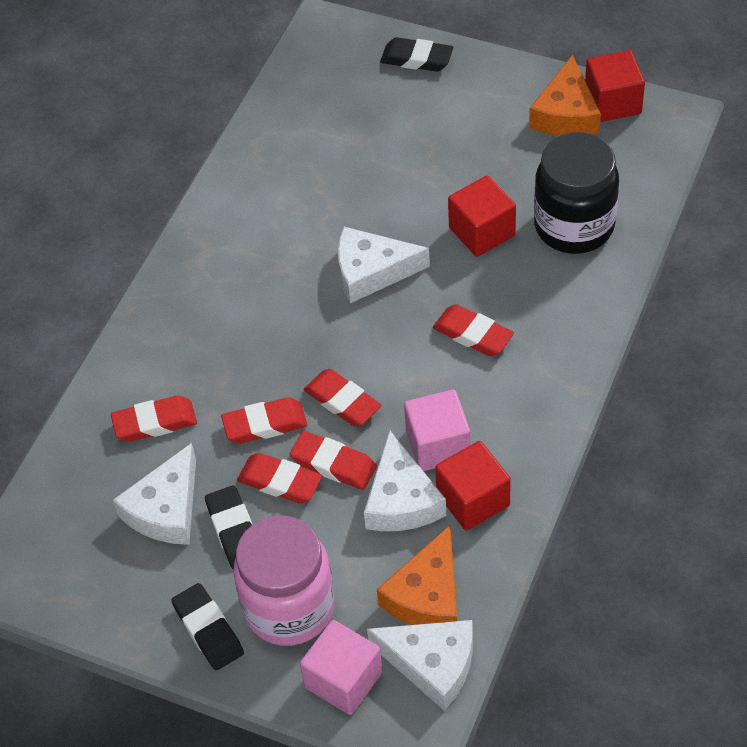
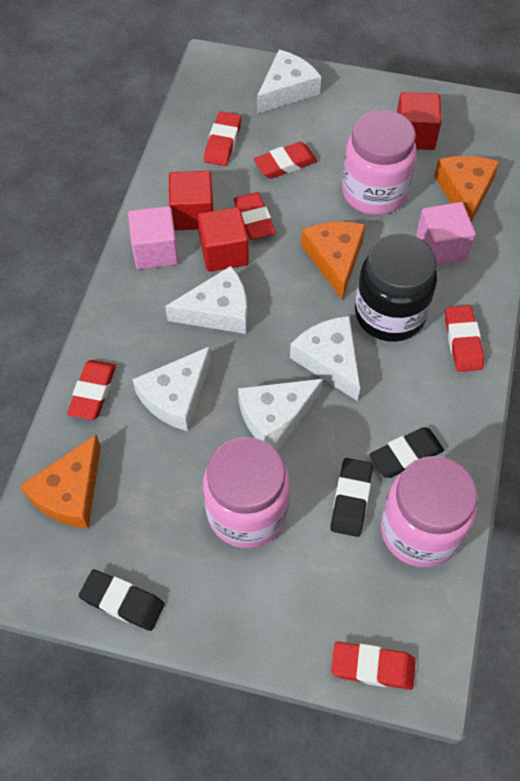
orange cheese: 2 -> 3
pink jar: 1 -> 3
white cheese: 4 -> 5

